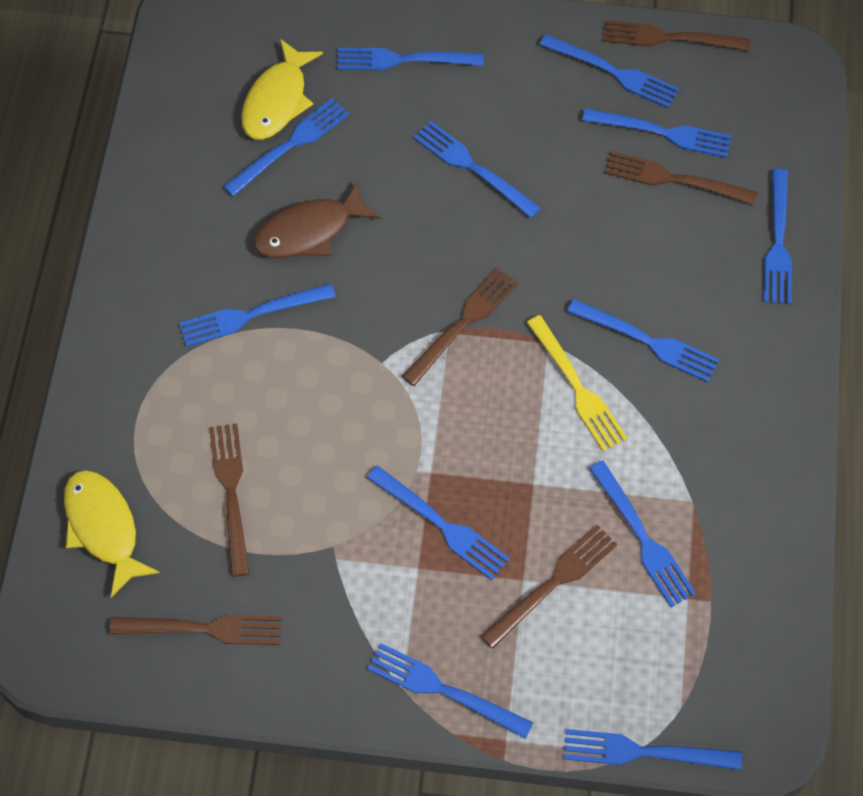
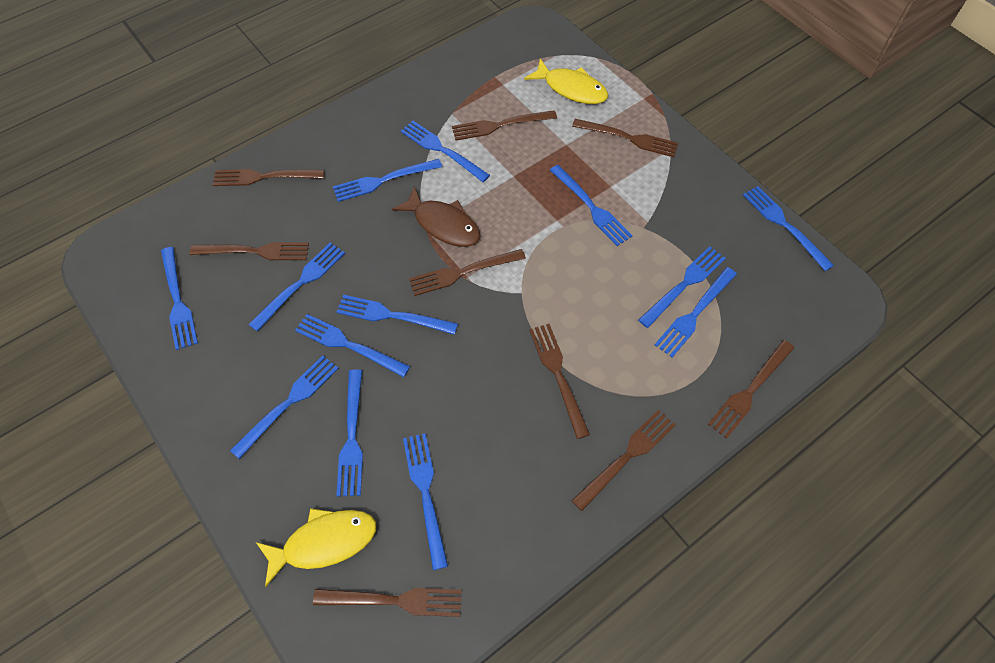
blue fork: 12 -> 13
brown fork: 6 -> 9
yellow fork: 1 -> 0

